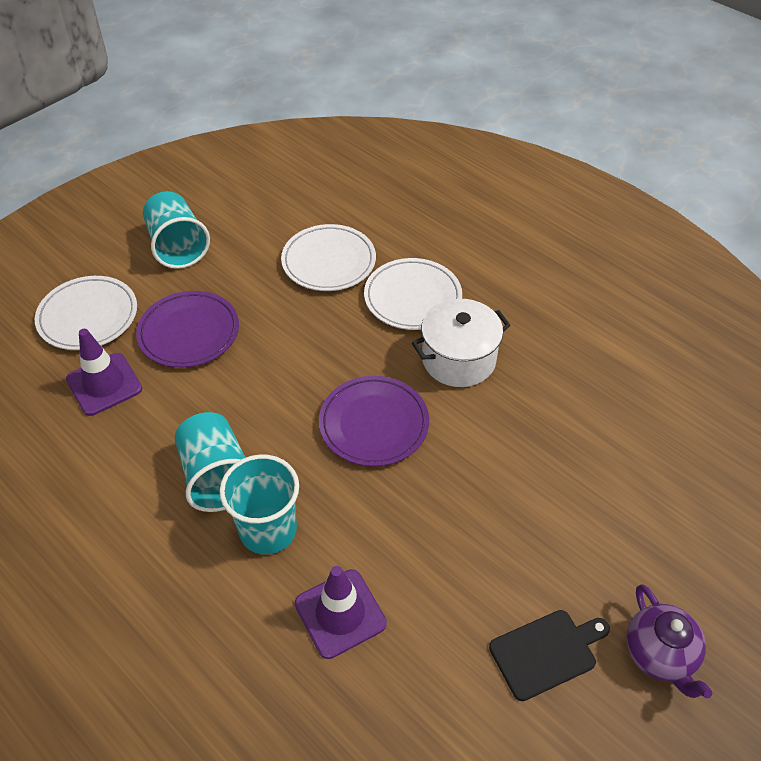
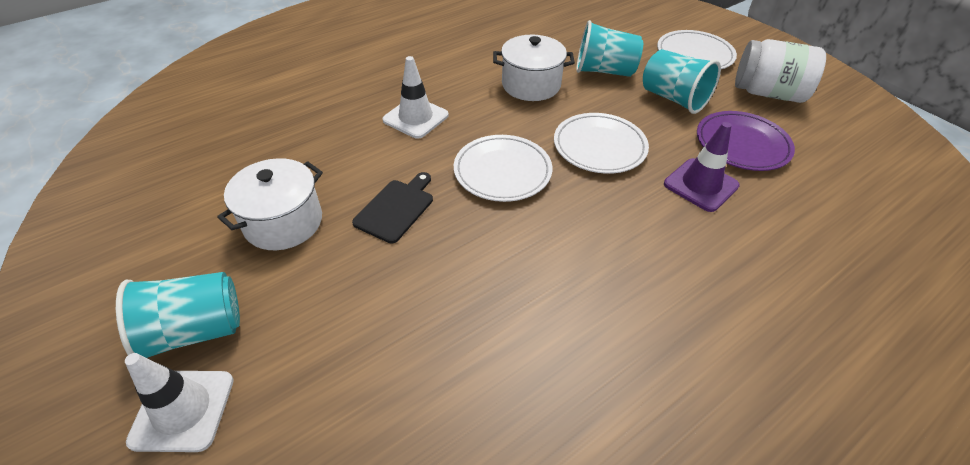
purple plate: 2 -> 1
purple teapot: 1 -> 0
purple traffic cone: 2 -> 1
white jar: 0 -> 1
white pot: 1 -> 2
white traffic cone: 0 -> 2

